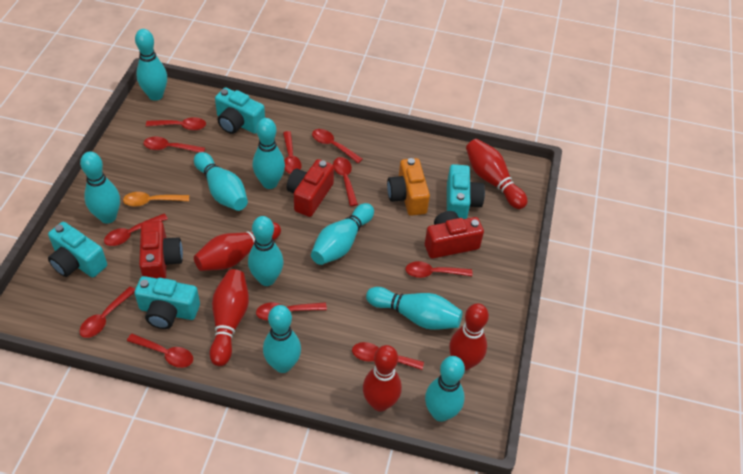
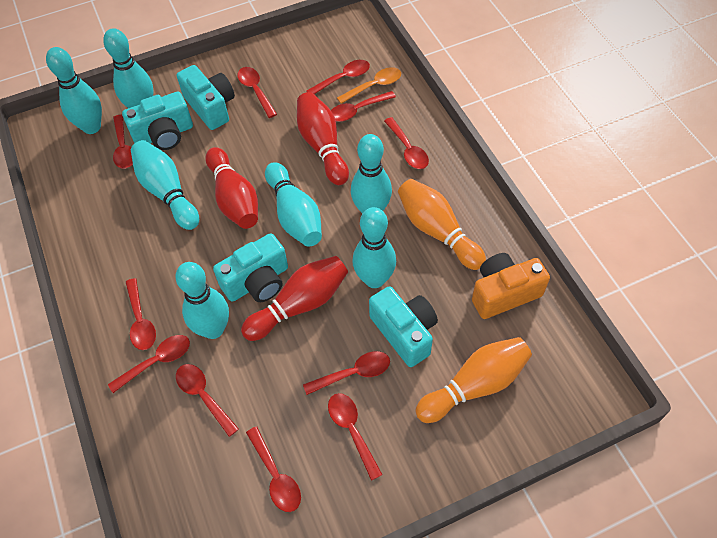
orange bowling pin: 0 -> 2
red bowling pin: 5 -> 3
red camera: 3 -> 0
turquoise bowling pin: 9 -> 7

